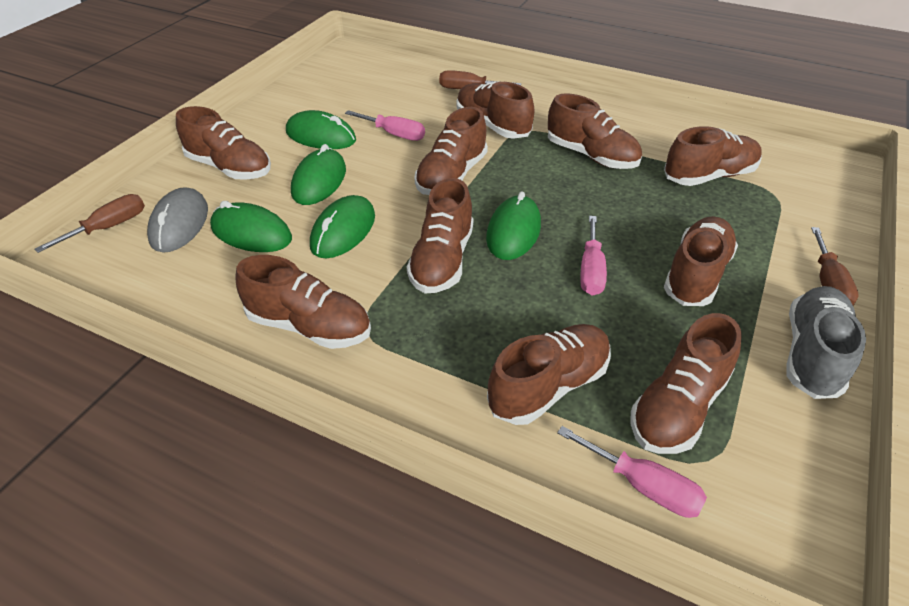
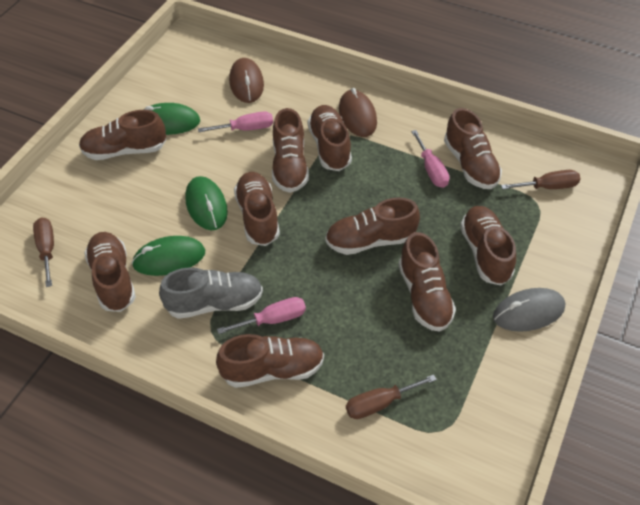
brown mouse: 0 -> 2
green mouse: 5 -> 3

